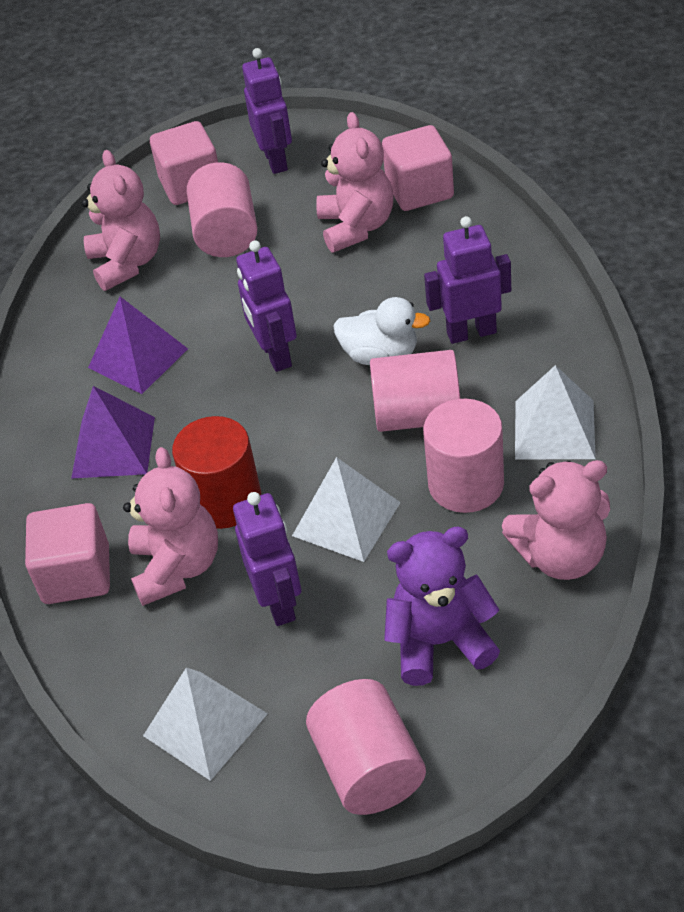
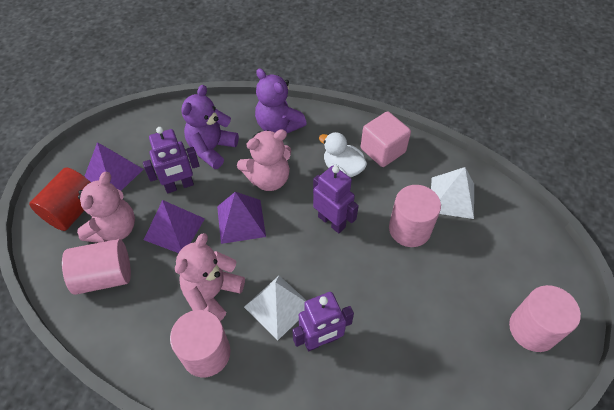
pink cube: 3 -> 1
pink teddy bear: 4 -> 3
purple pyramid: 2 -> 3
purple robot: 4 -> 3
purple teddy bear: 1 -> 2
white pyramid: 3 -> 2

